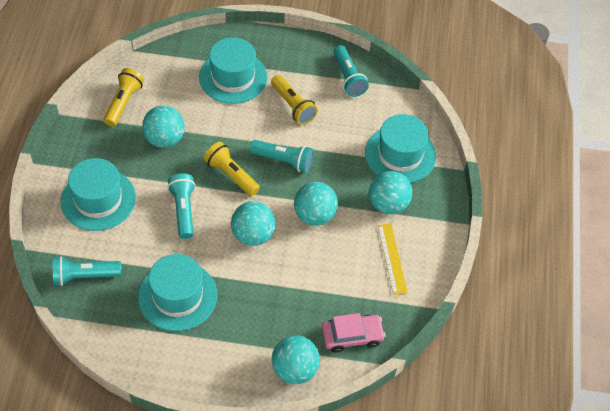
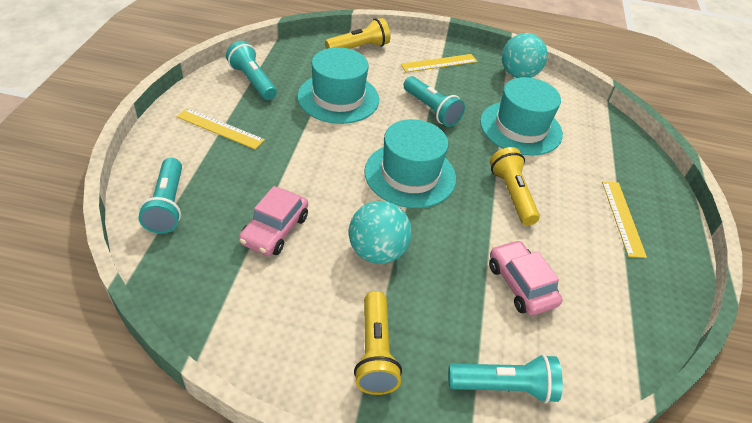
pink car: 1 -> 2
turquoise ball: 5 -> 2
turquoise hat: 4 -> 3
yellow ruler: 1 -> 3

